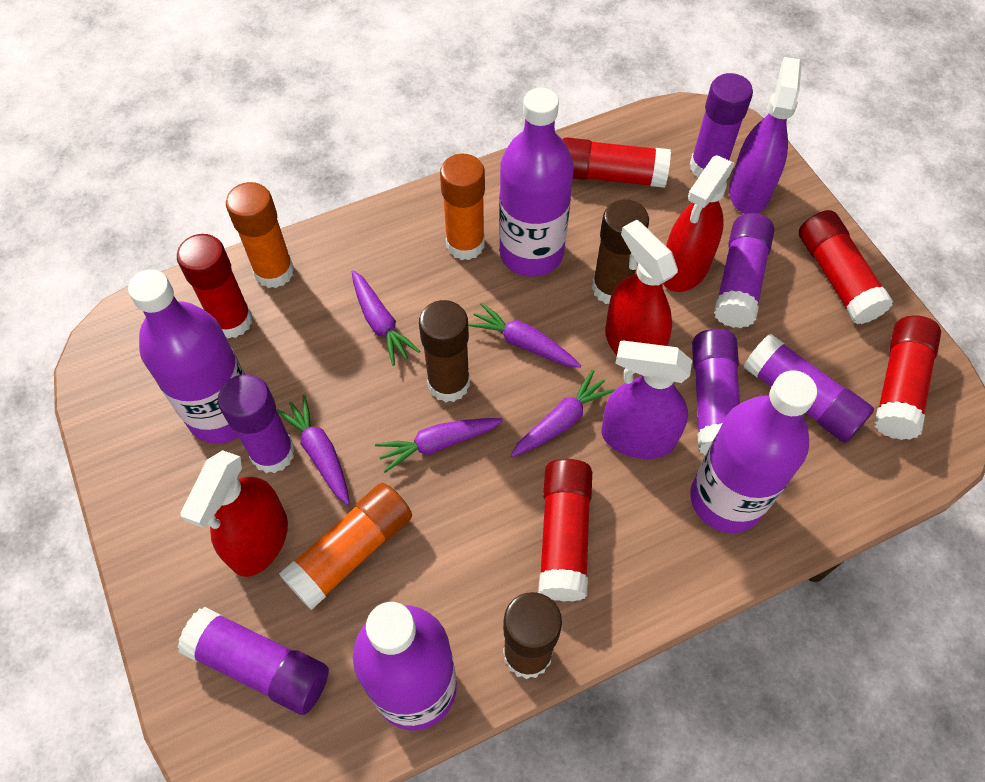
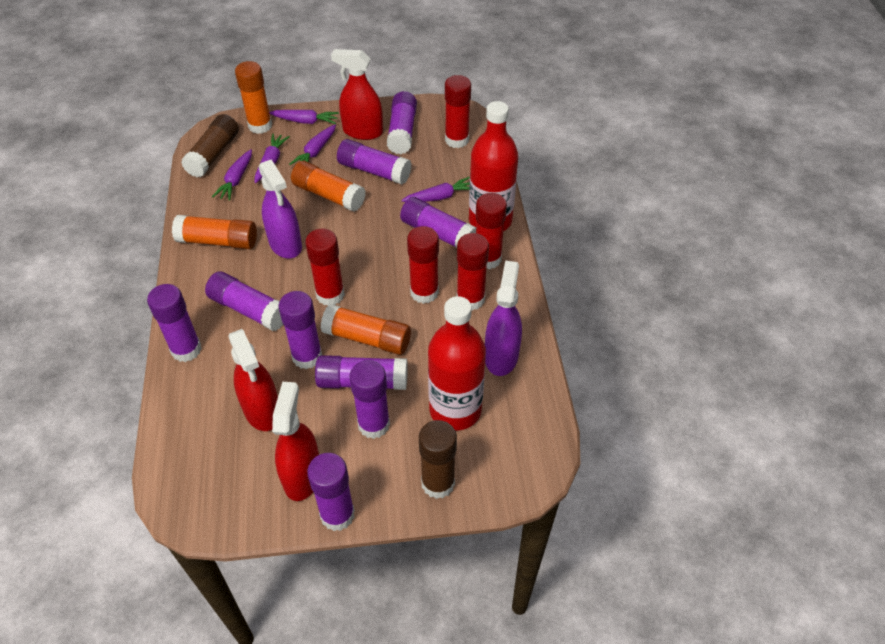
brown glue stick: 3 -> 2
orange glue stick: 3 -> 4
purple bottle: 4 -> 0
purple glue stick: 6 -> 9
red bottle: 0 -> 2

